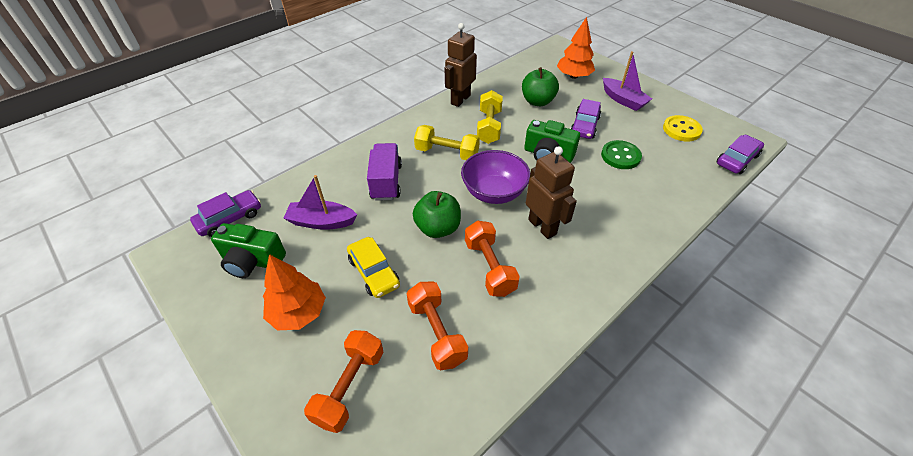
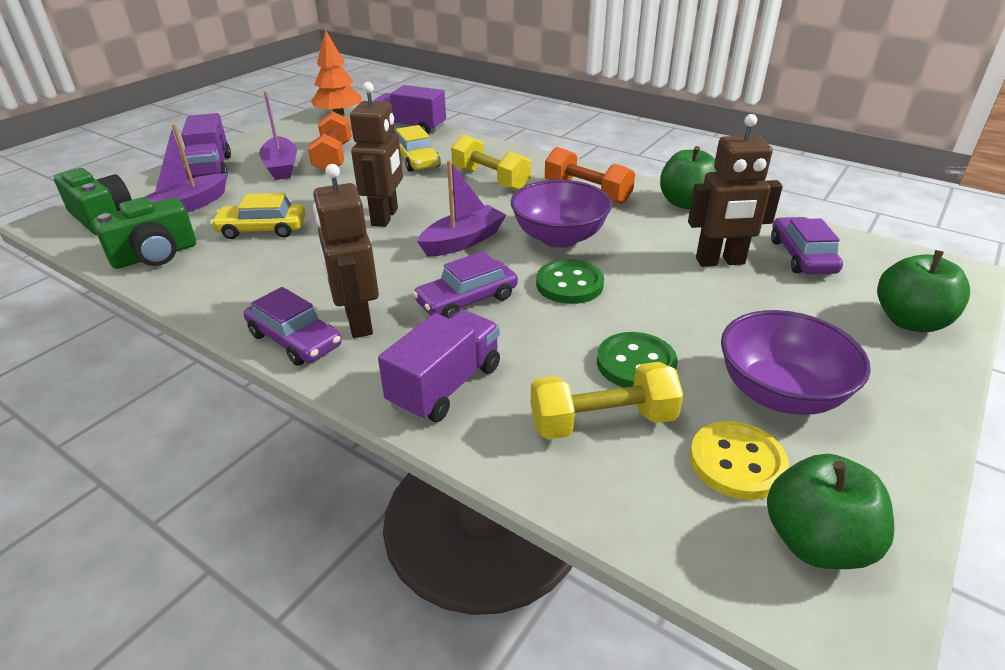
brown robot: 2 -> 3
green apple: 2 -> 3
green button: 1 -> 2
orange dumbbell: 3 -> 2
orange tree: 2 -> 1
purple boat: 2 -> 3
purple bowl: 1 -> 2
purple truck: 1 -> 3
yellow car: 1 -> 2

